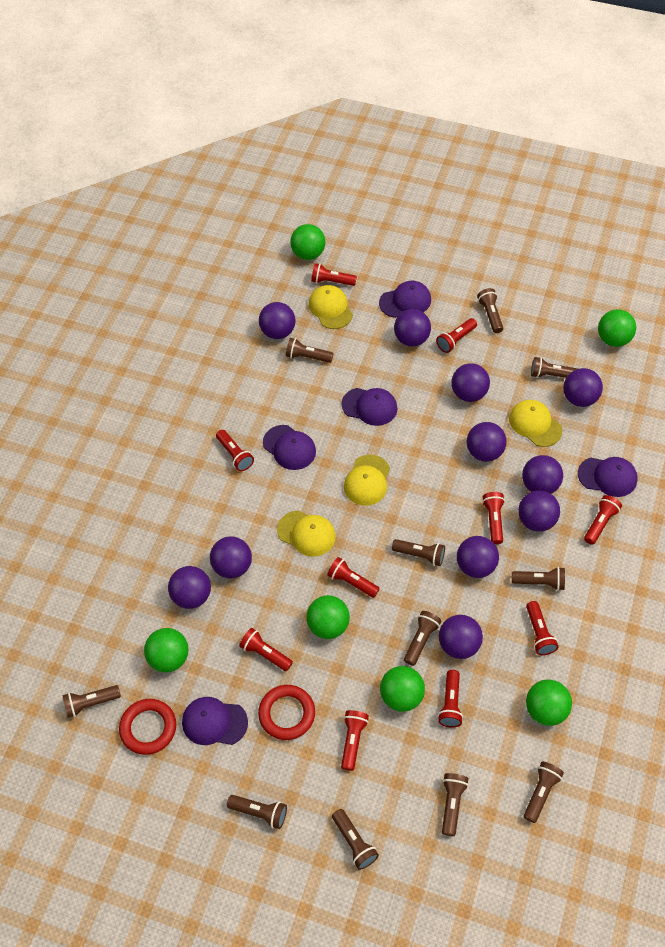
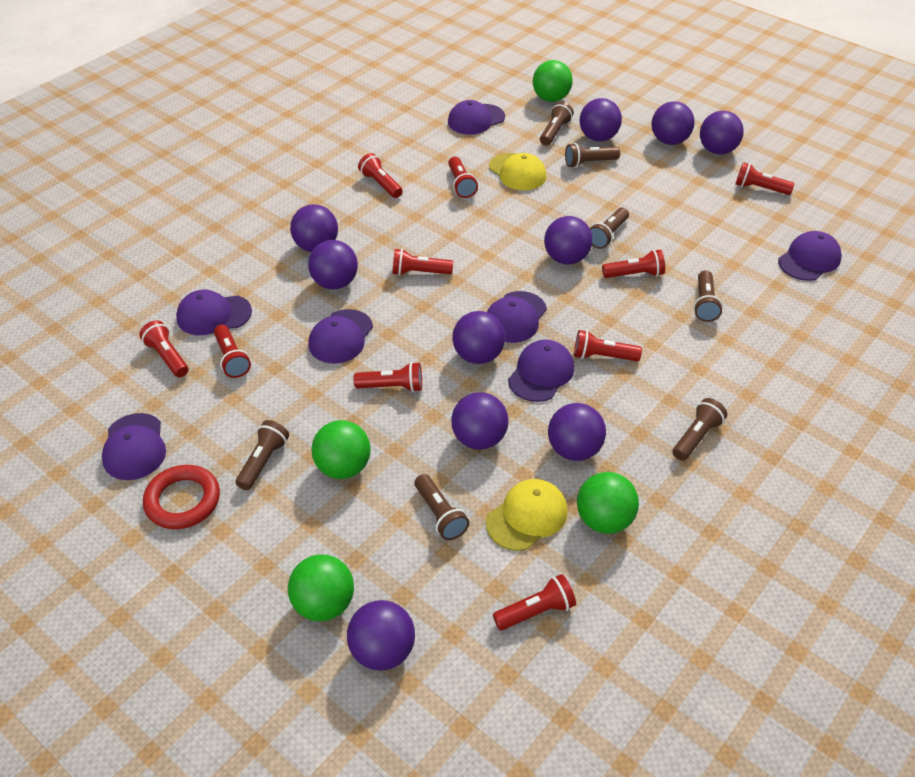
brown flashlight: 11 -> 7
green ball: 6 -> 4
purple ball: 11 -> 10
purple cap: 5 -> 7
red ring: 2 -> 1
yellow cap: 4 -> 2

